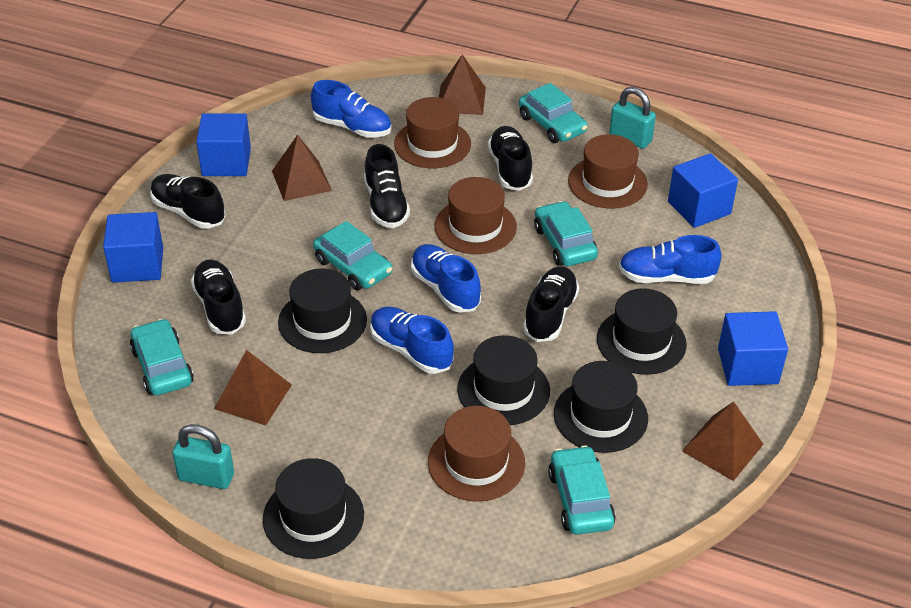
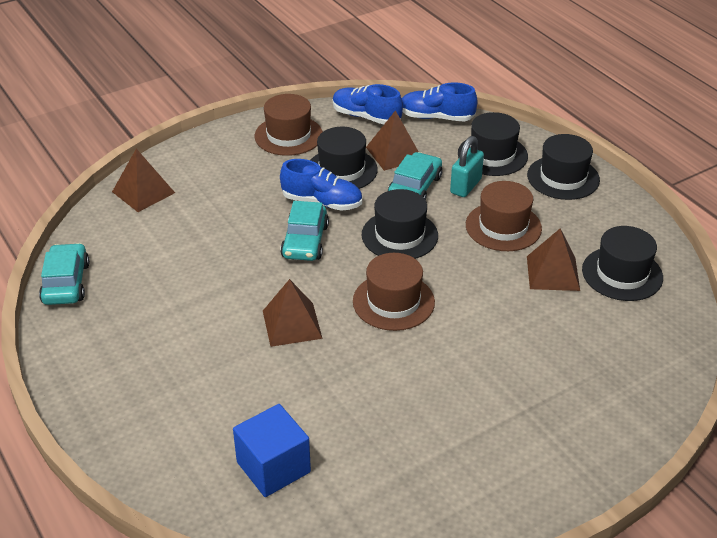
black shoe: 5 -> 0
blue cube: 4 -> 1
blue shoe: 4 -> 3
brown hat: 4 -> 3
turquoise car: 5 -> 3
turquoise padlock: 2 -> 1

